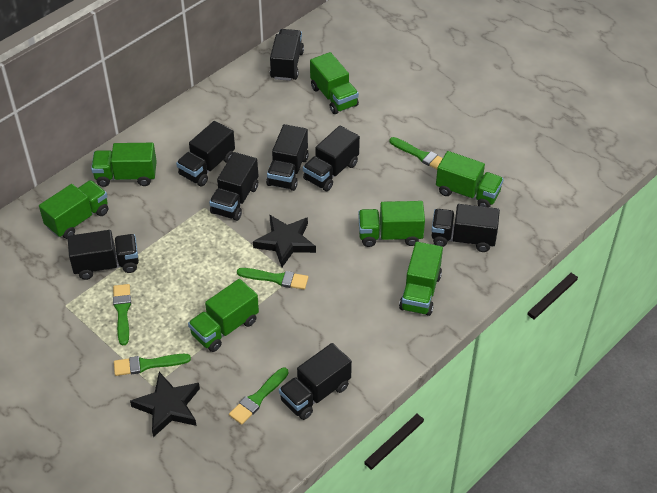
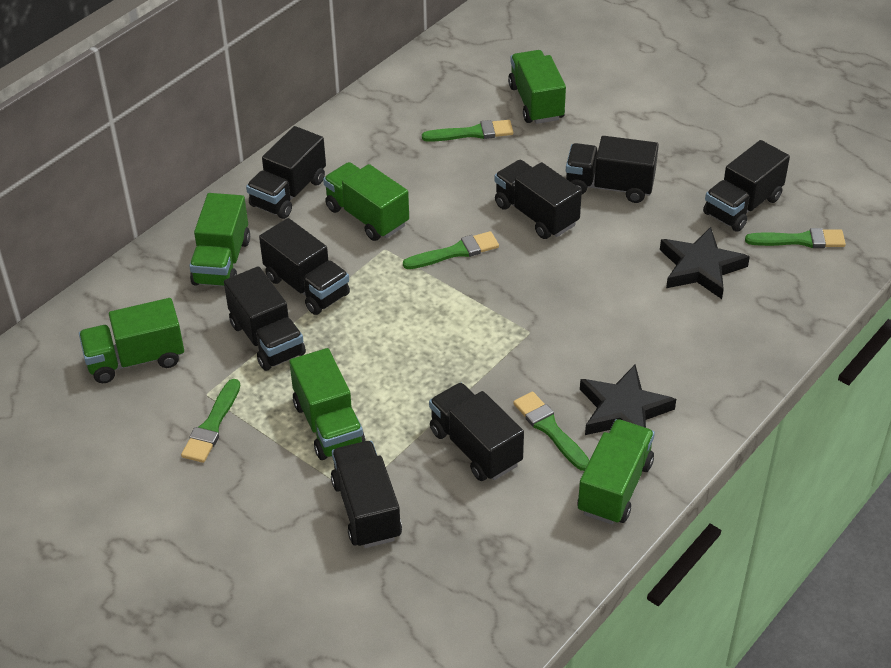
green truck: 7 -> 6

